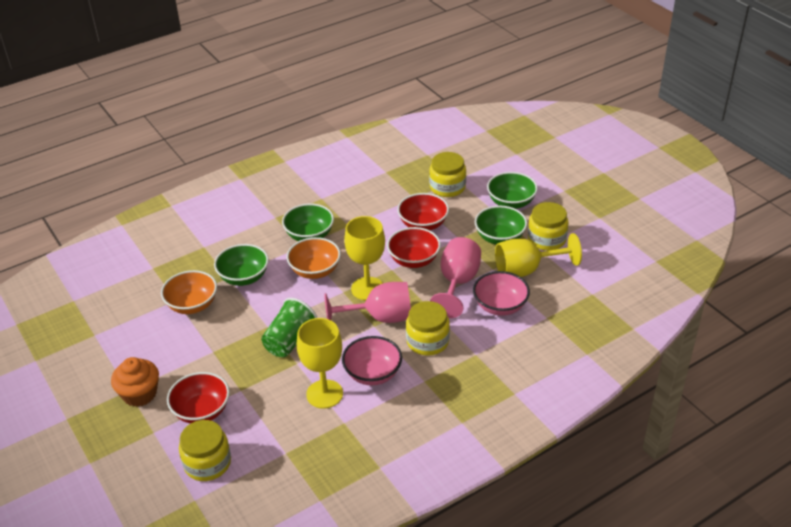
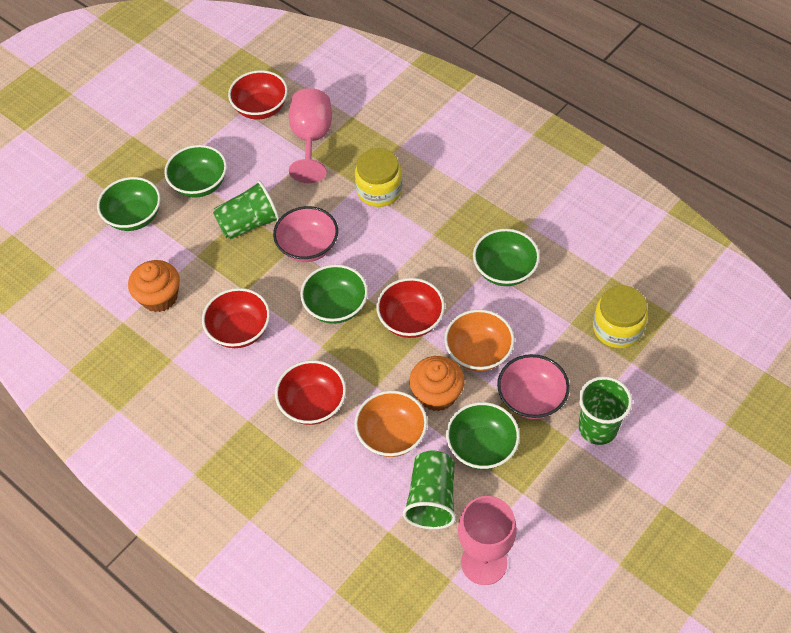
green bowl: 4 -> 5
green cup: 1 -> 3
orange cupcake: 1 -> 2
red bowl: 3 -> 4
yellow goblet: 3 -> 0
yellow jar: 4 -> 2

